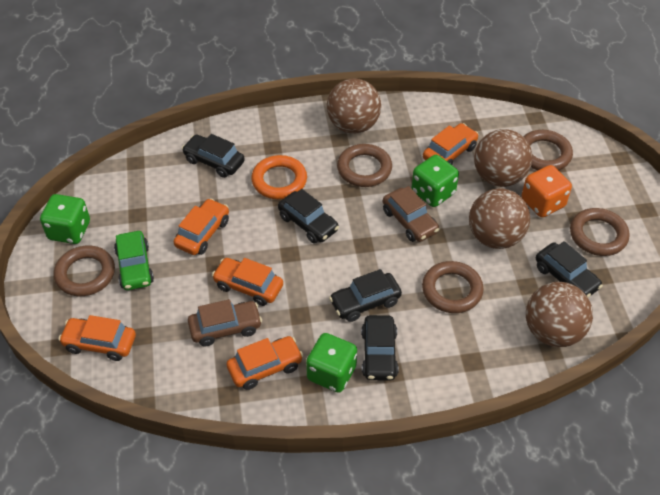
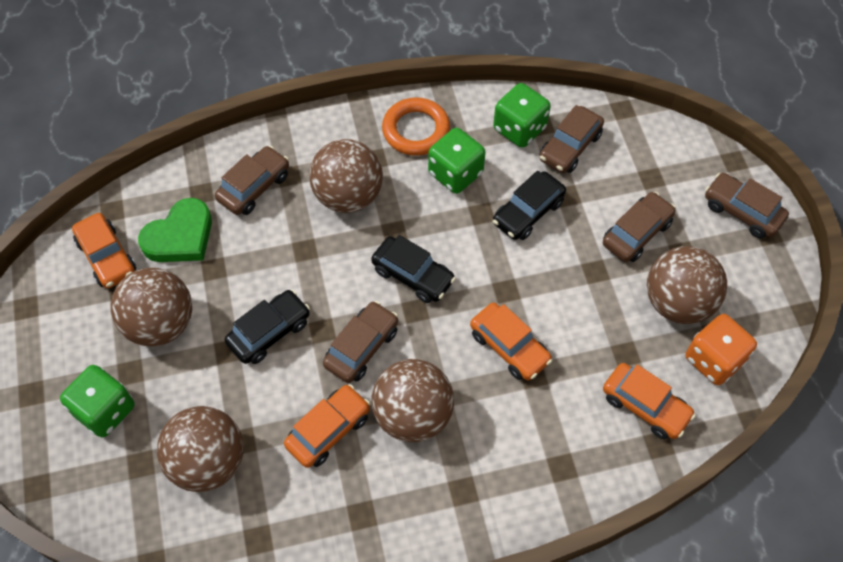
black car: 5 -> 3
brown ball: 4 -> 5
brown car: 2 -> 5
brown ring: 5 -> 0
green car: 1 -> 0
green heart: 0 -> 1
orange car: 5 -> 4

